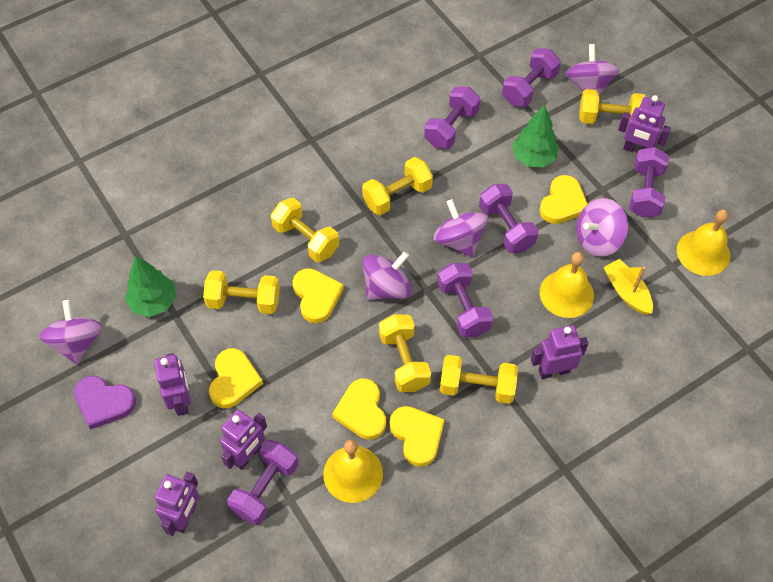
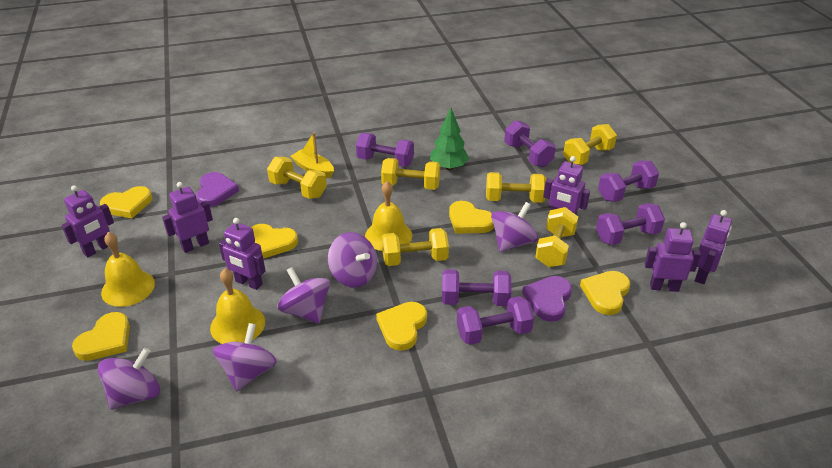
green tree: 2 -> 1
purple heart: 1 -> 2
purple robot: 5 -> 6
yellow heart: 5 -> 6

